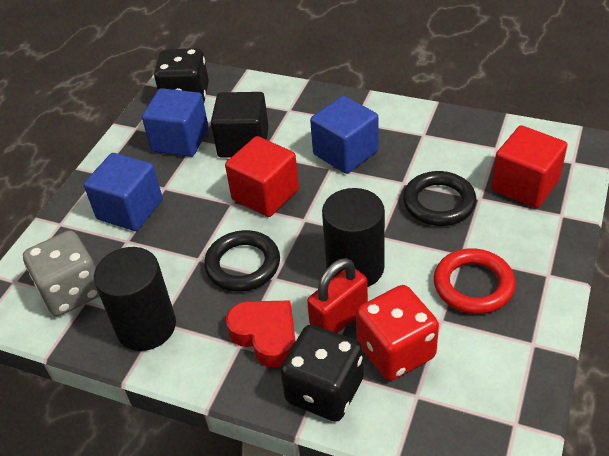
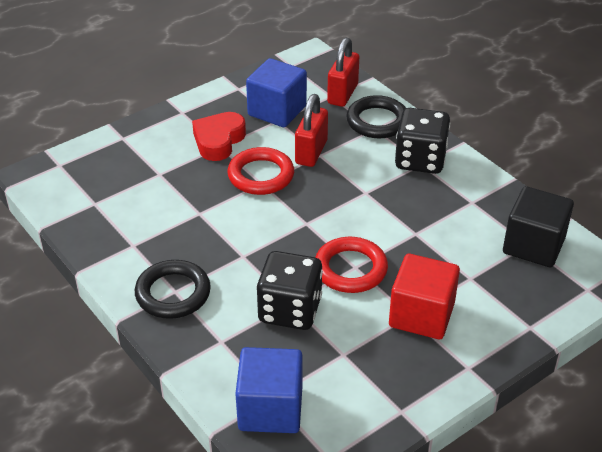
black cylinder: 2 -> 0
blue cube: 3 -> 2
grey dice: 1 -> 0
red cube: 2 -> 1
red dice: 1 -> 0
red padlock: 1 -> 2
red ring: 1 -> 2

